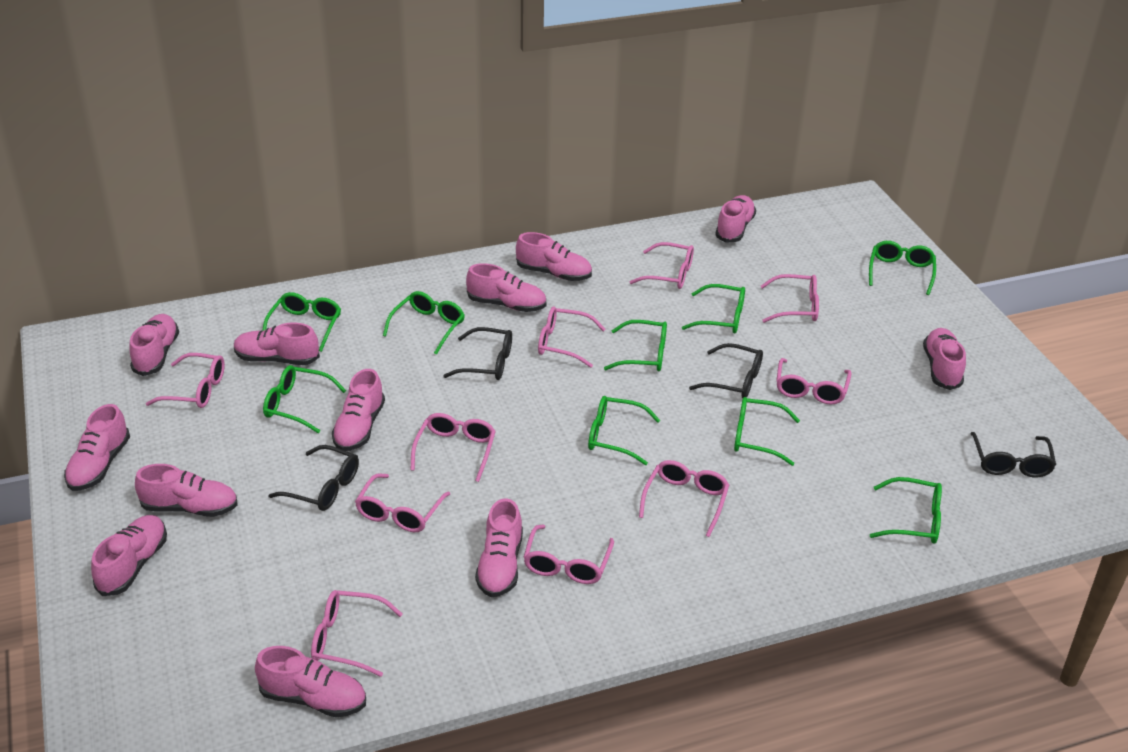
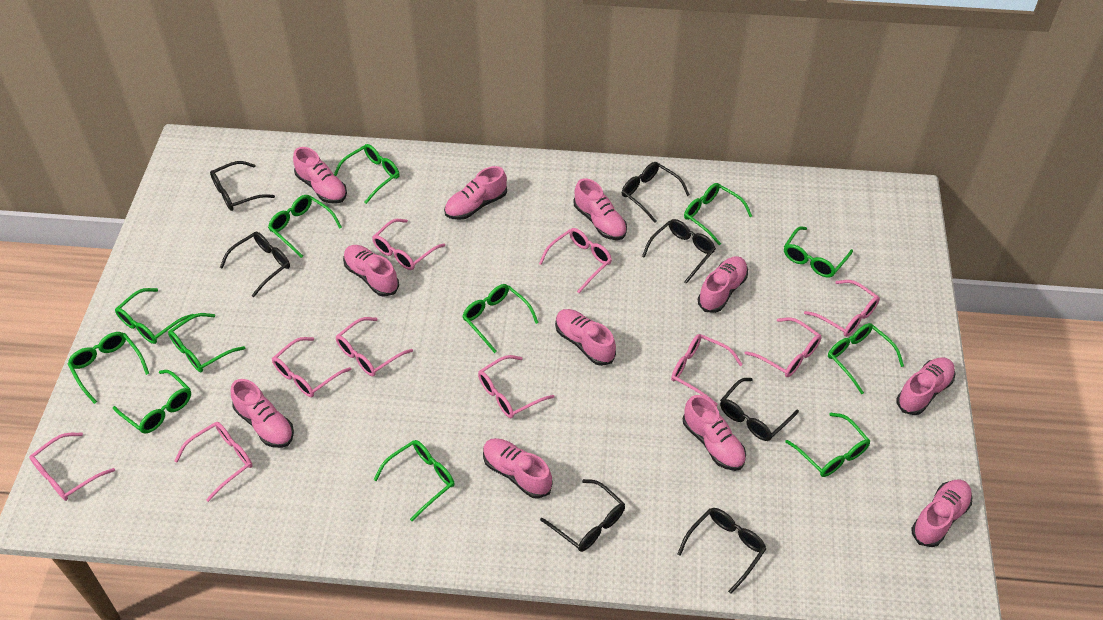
black glasses: 4 -> 7
green glasses: 9 -> 12
pink shoe: 12 -> 11

